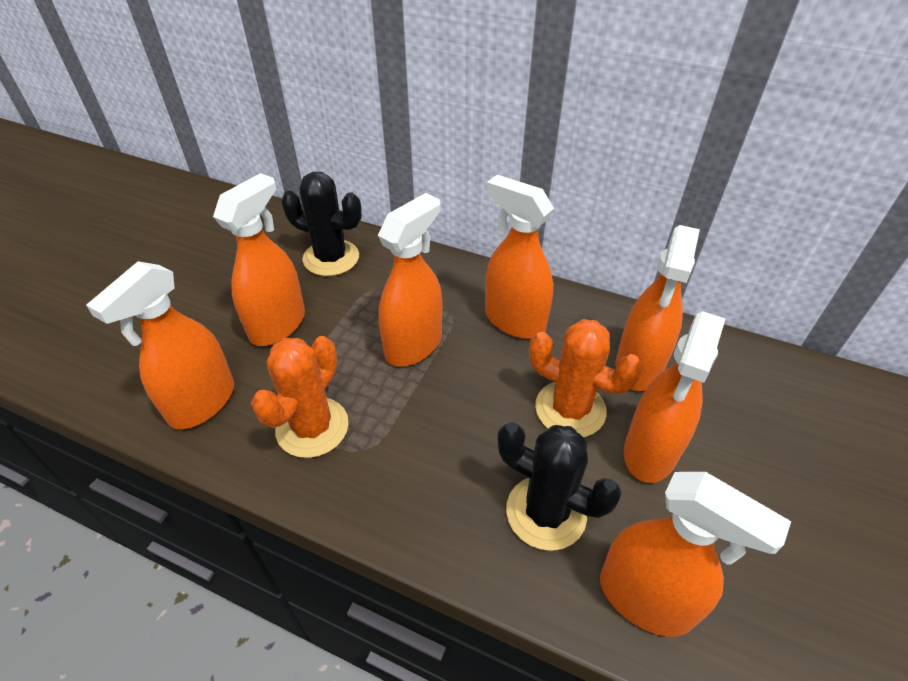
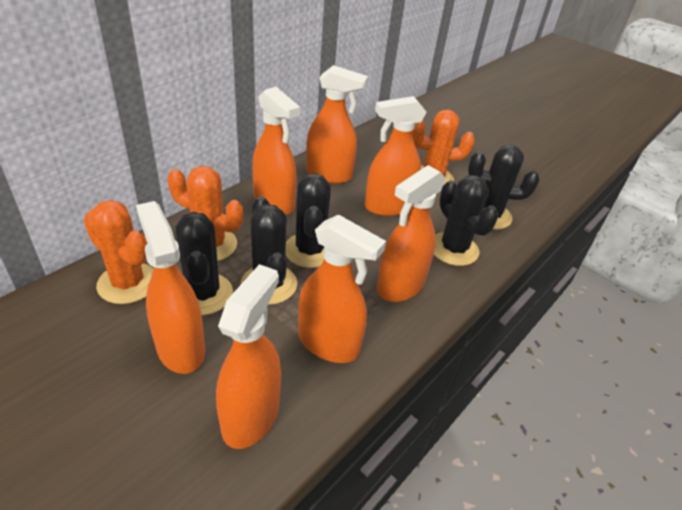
black cactus: 2 -> 5
orange cactus: 2 -> 3

